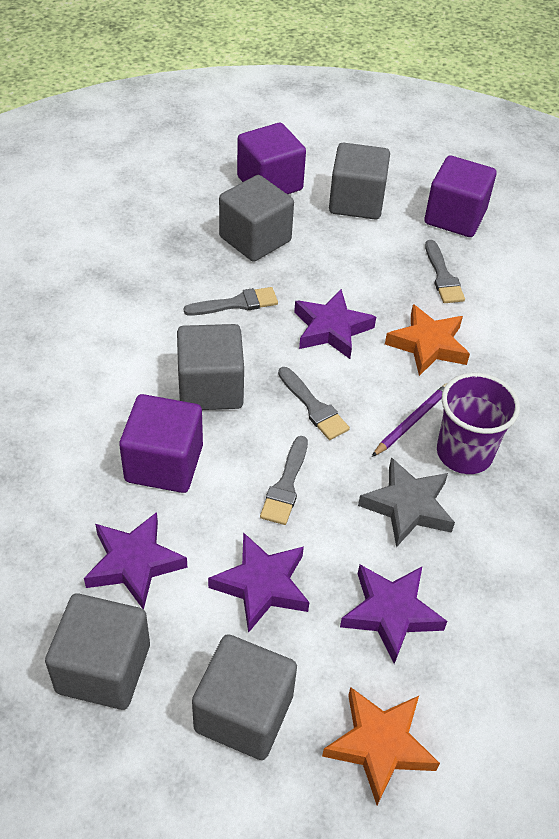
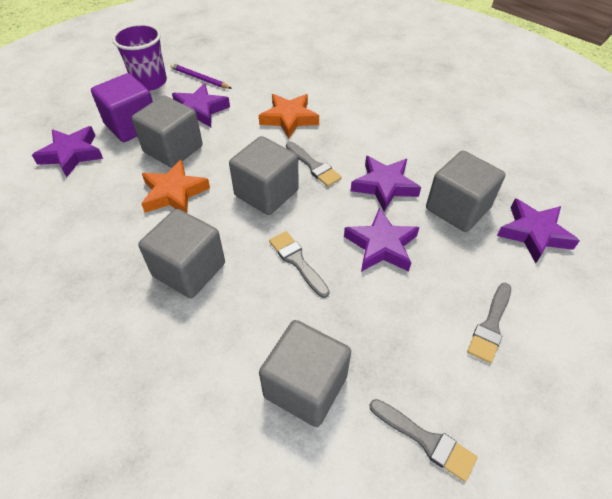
grey star: 1 -> 0
purple cube: 3 -> 1
purple star: 4 -> 5

